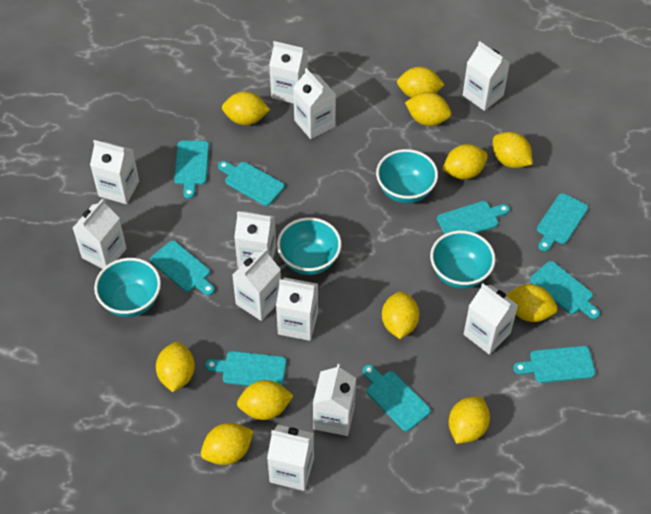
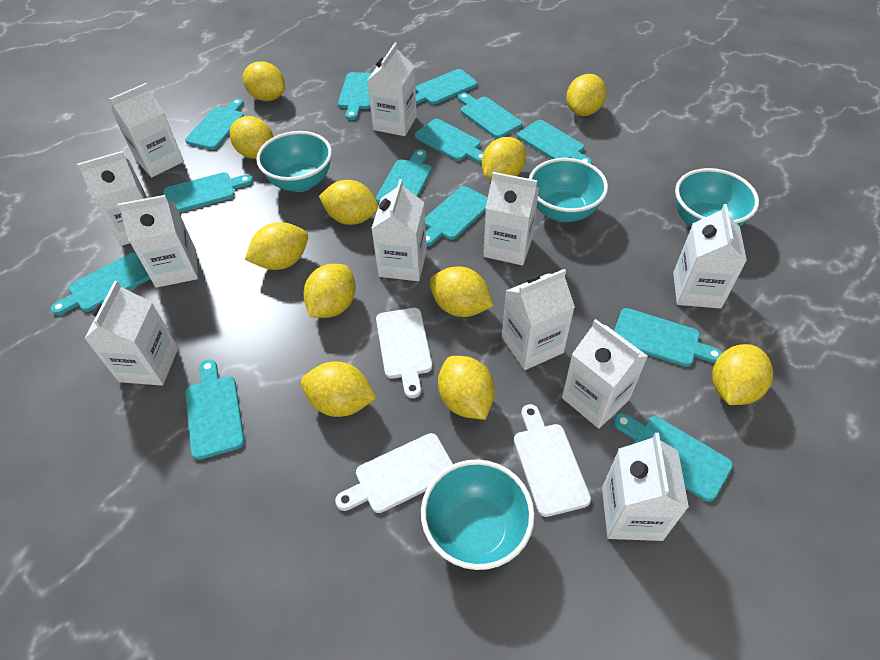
turquoise cutting board: 9 -> 13
white cutting board: 0 -> 3

